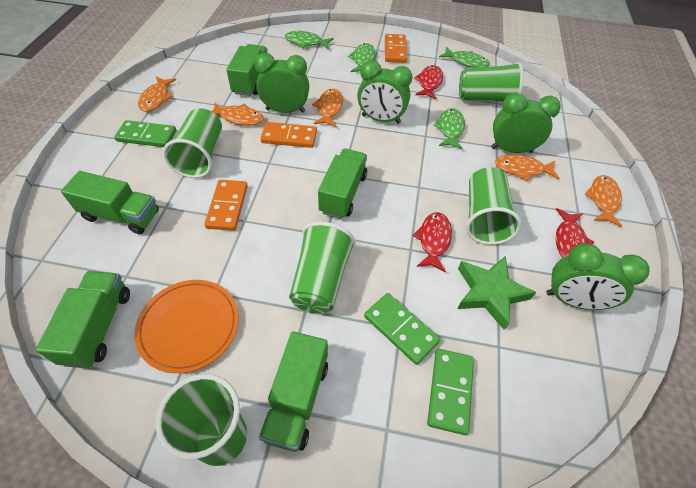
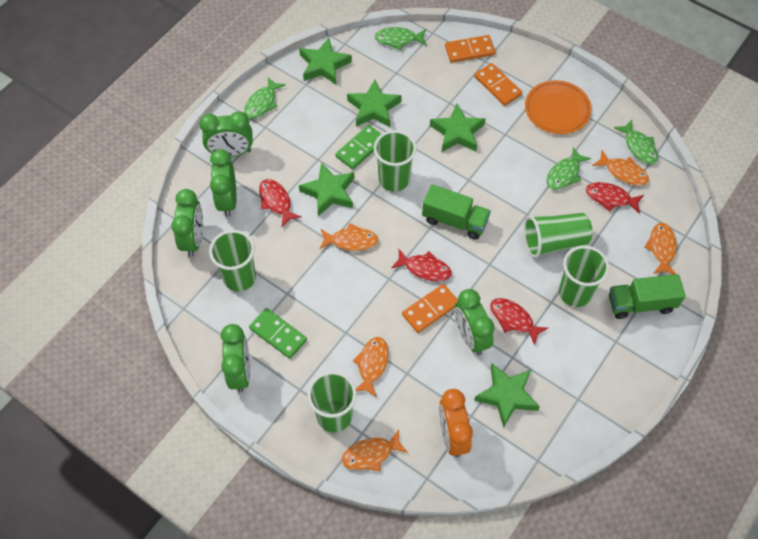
green clock: 4 -> 5
green domino: 3 -> 2
green star: 1 -> 5
green truck: 5 -> 2
orange clock: 0 -> 1
red fish: 3 -> 4

